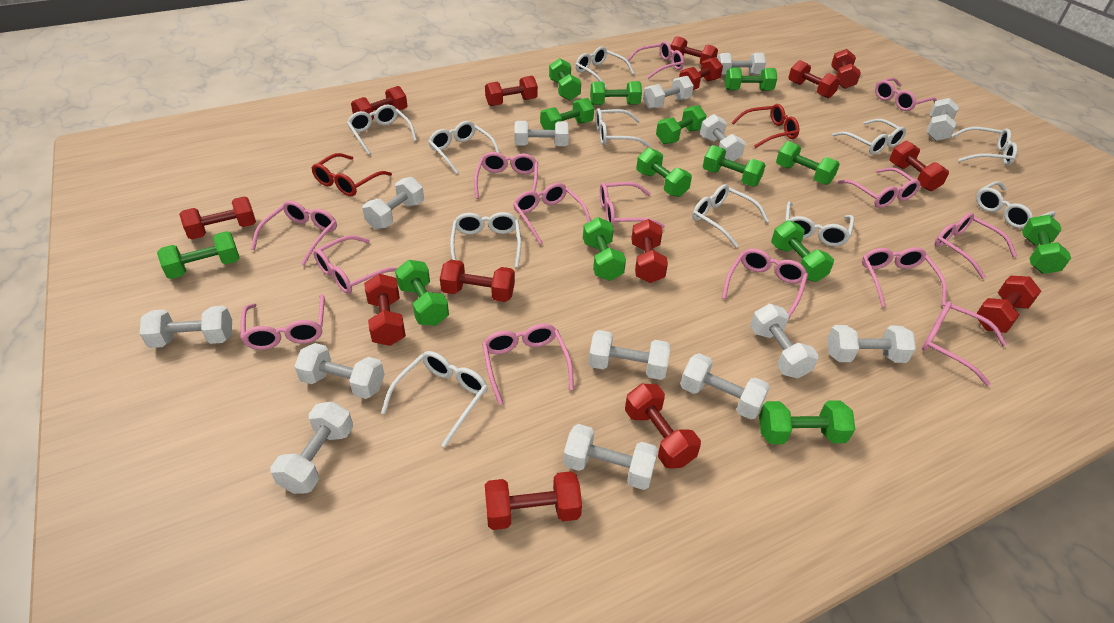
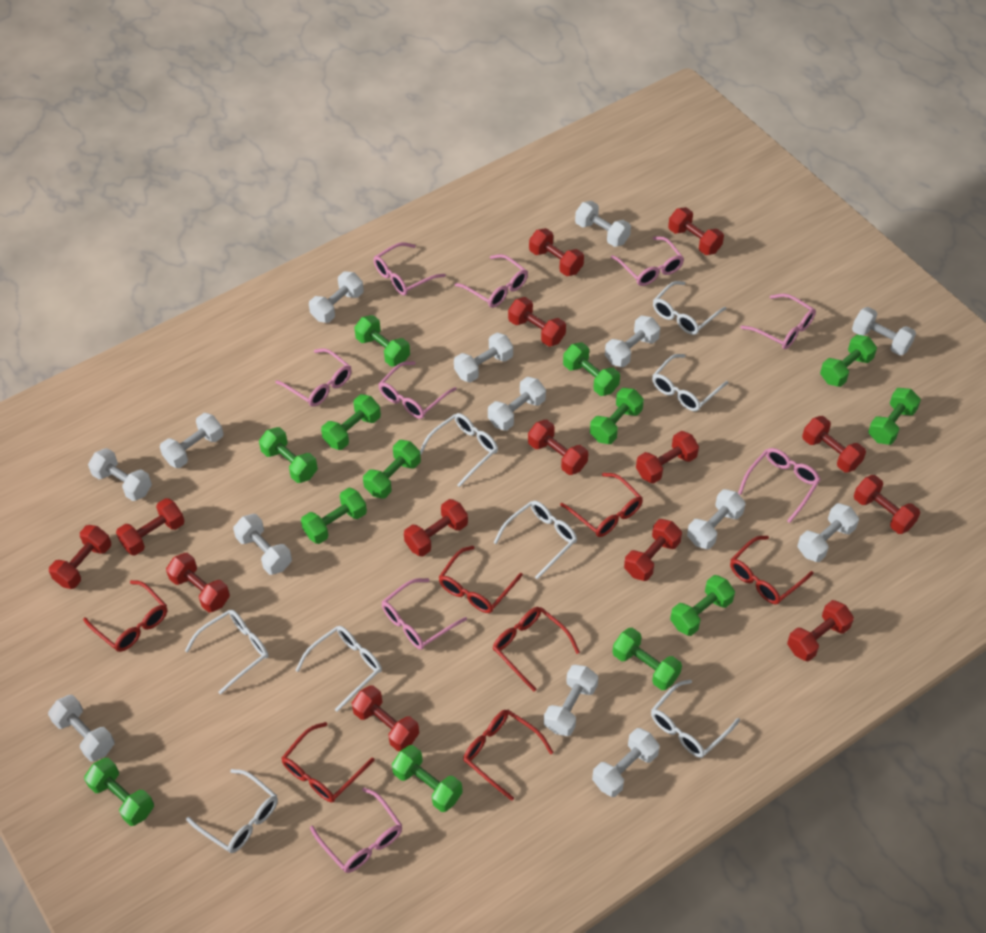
green dumbbell: 14 -> 13
pink glasses: 14 -> 9
red glasses: 2 -> 7
white glasses: 11 -> 8

